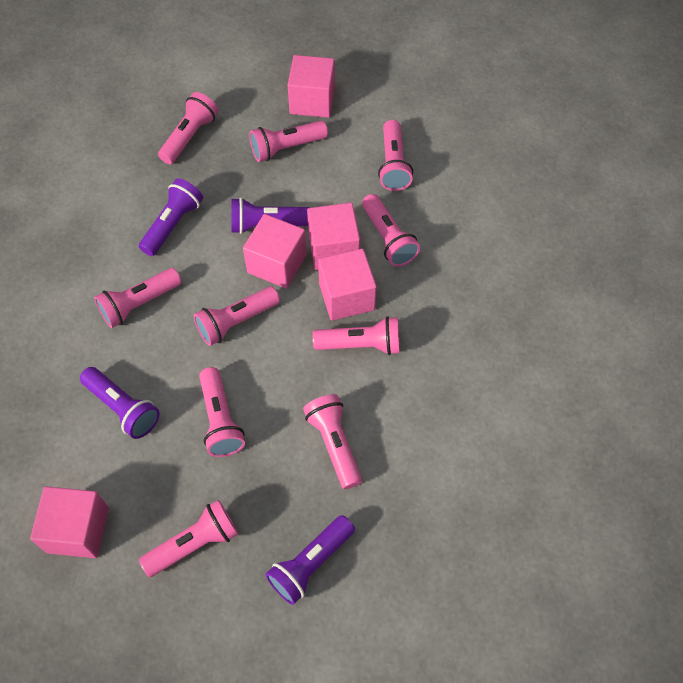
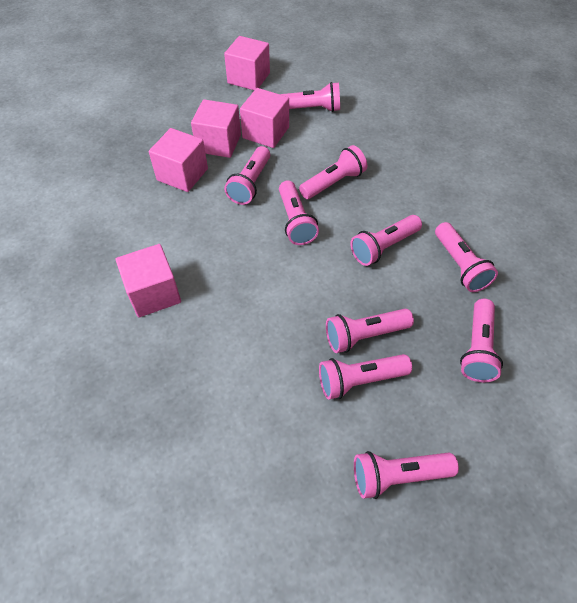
purple flashlight: 4 -> 0

